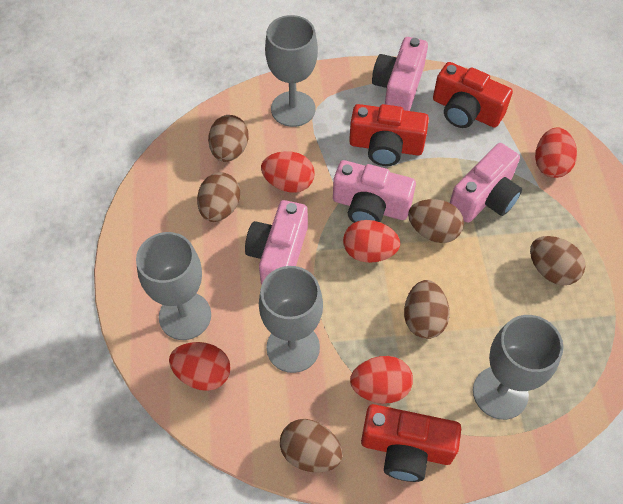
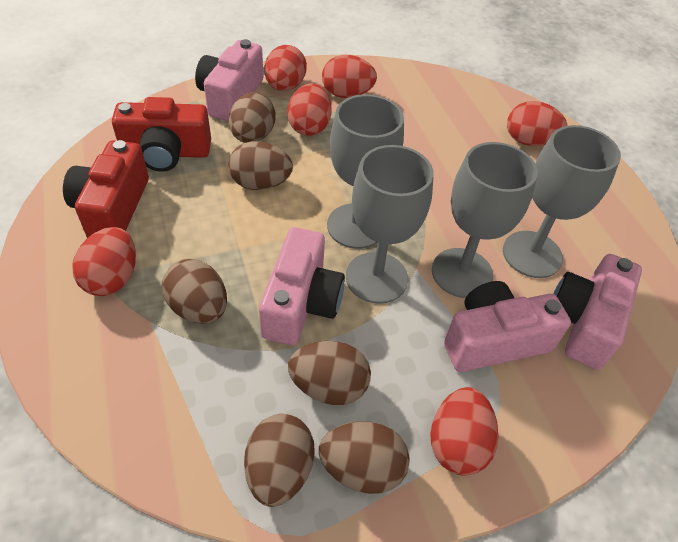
red camera: 3 -> 2
red egg: 5 -> 6

